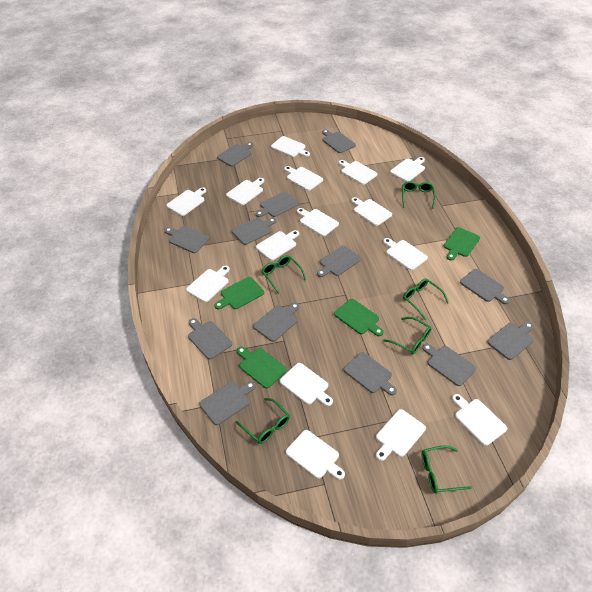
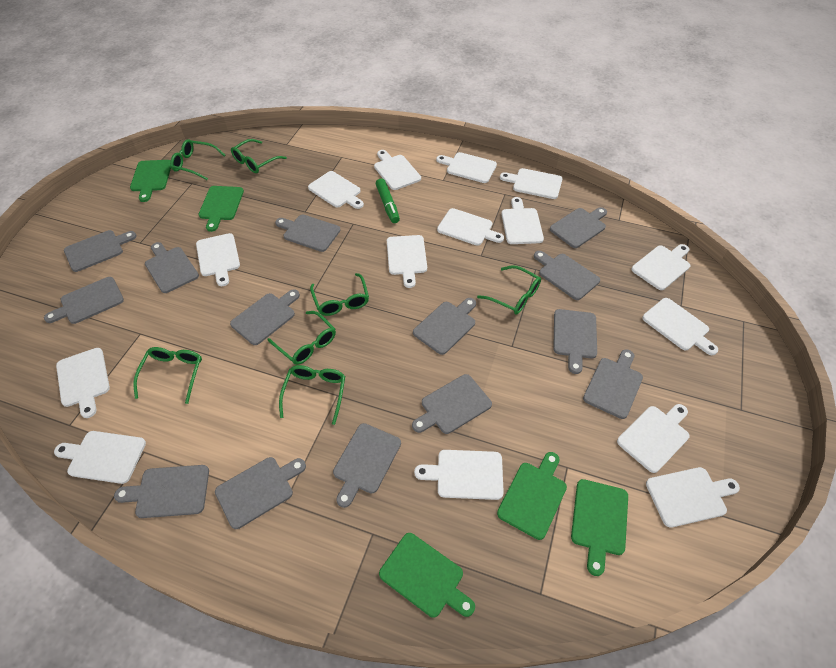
green cutting board: 4 -> 5
green glasses: 6 -> 7
green marker: 0 -> 1
grey cutting board: 13 -> 14

